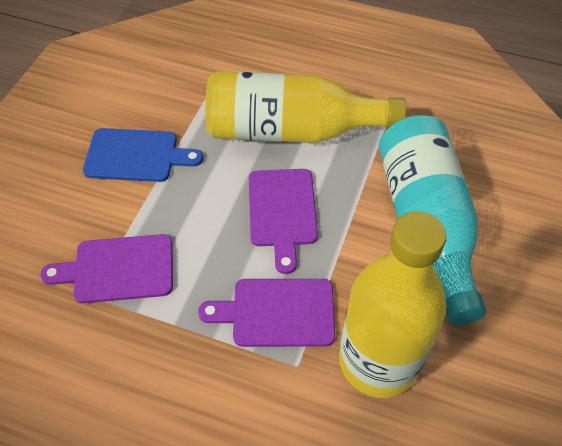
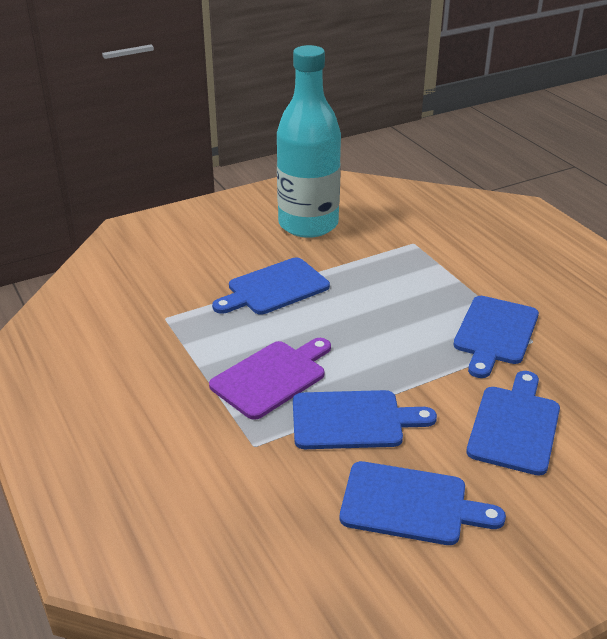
blue cutting board: 1 -> 5
purple cutting board: 3 -> 1
yellow bottle: 2 -> 0

